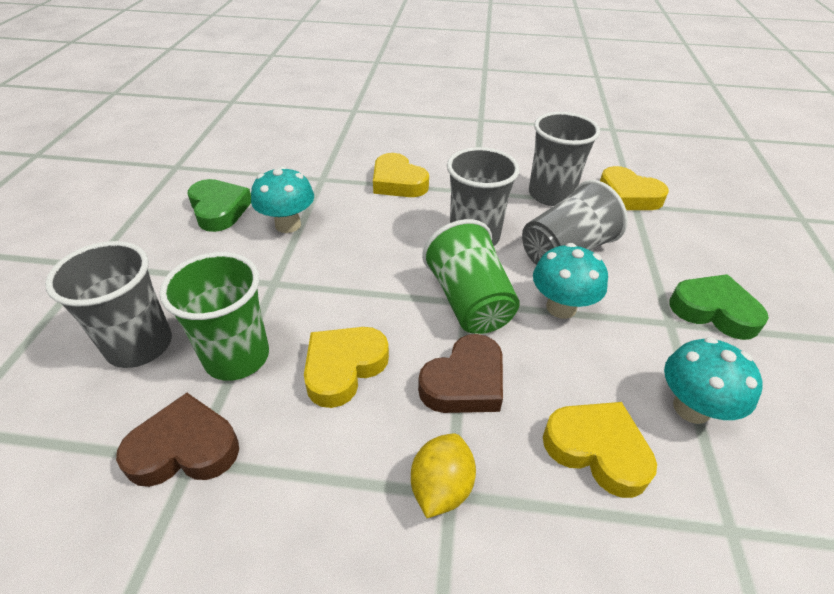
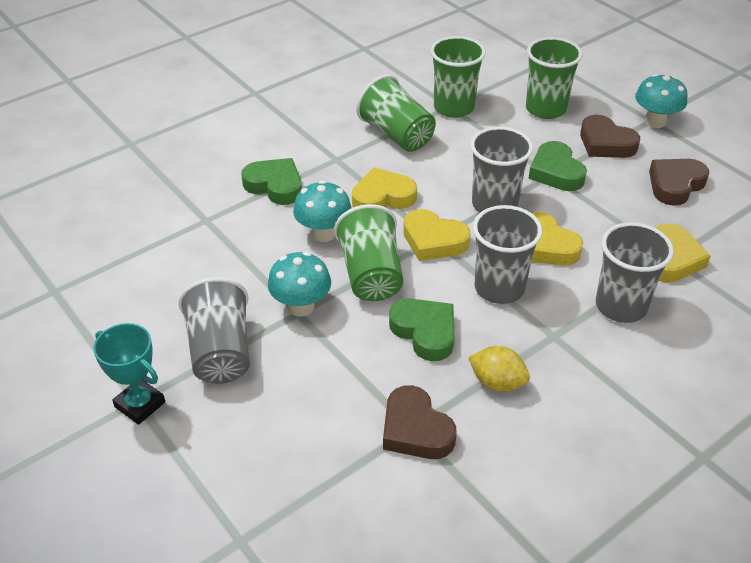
brown heart: 2 -> 3
green cup: 2 -> 4
green heart: 2 -> 3
turquoise trophy: 0 -> 1

